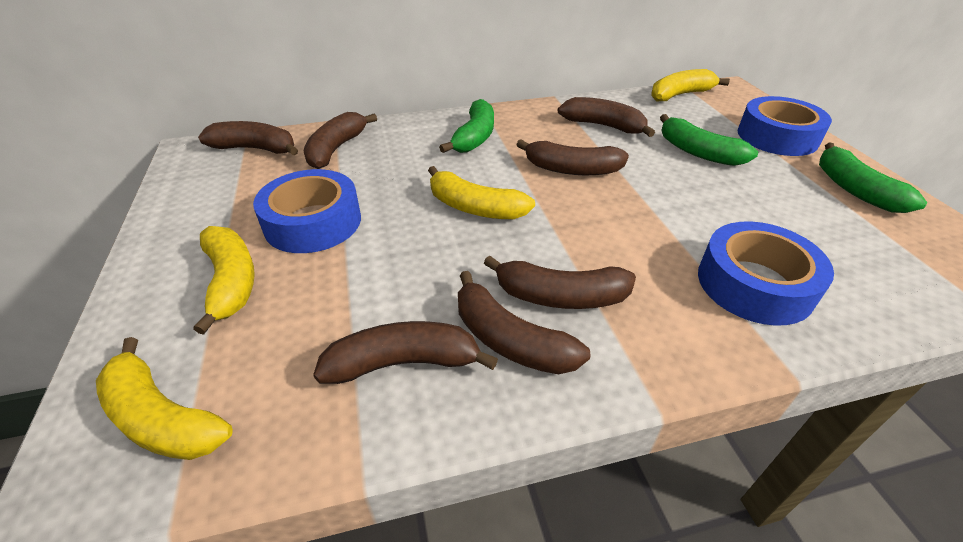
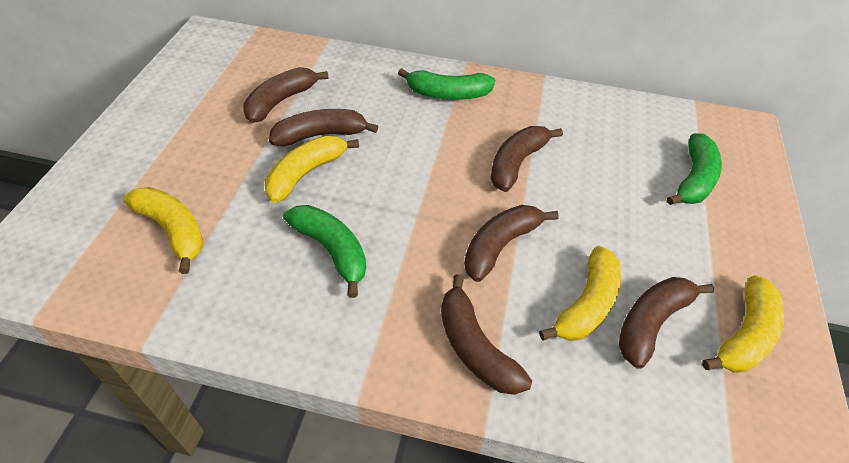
blue tape: 3 -> 0
brown banana: 7 -> 6

